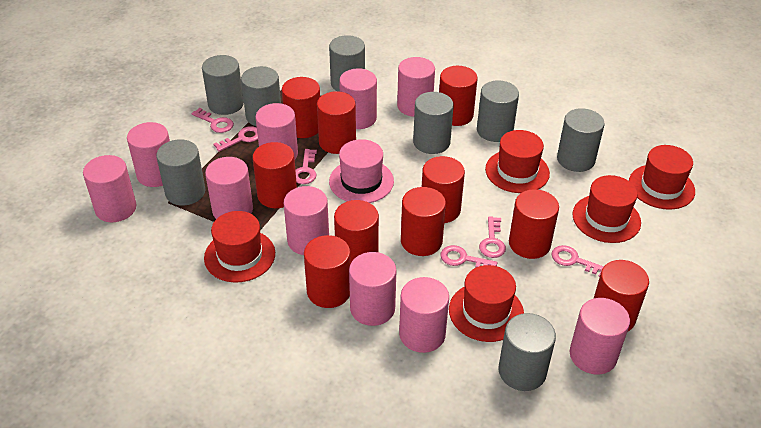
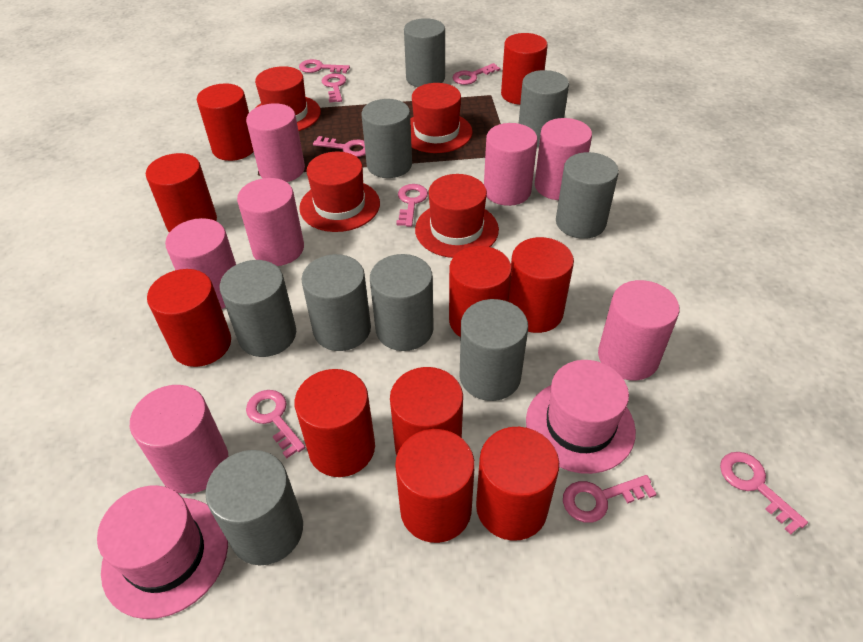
grey cylinder: 8 -> 9
pink cylinder: 10 -> 7
pink hat: 1 -> 2
pink key: 6 -> 8
red hat: 5 -> 4

